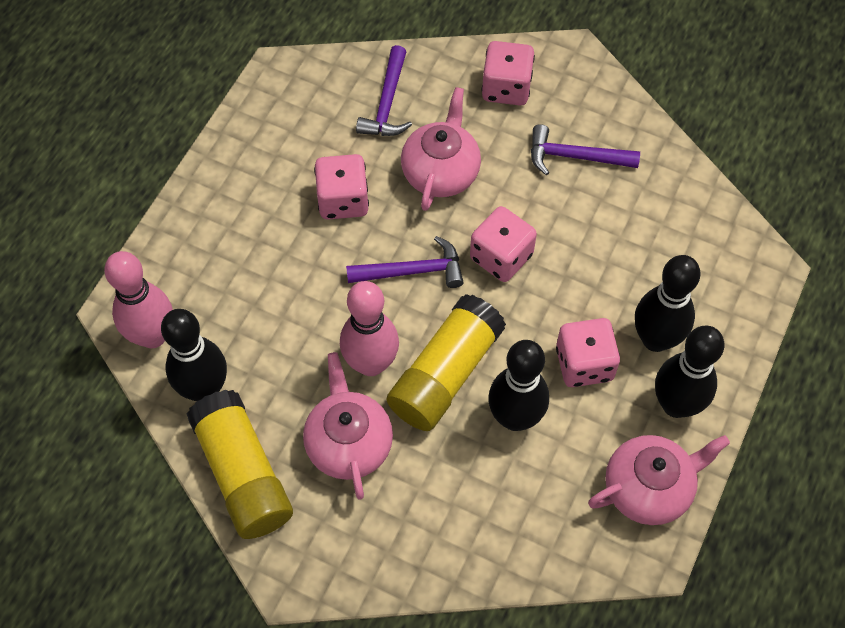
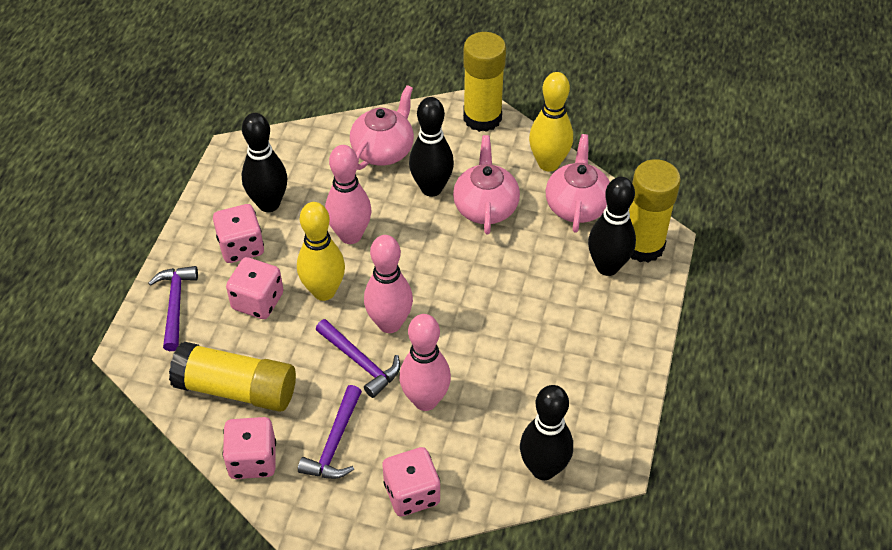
pink bowling pin: 2 -> 3
yellow bowling pin: 0 -> 2
yellow glue stick: 2 -> 3

